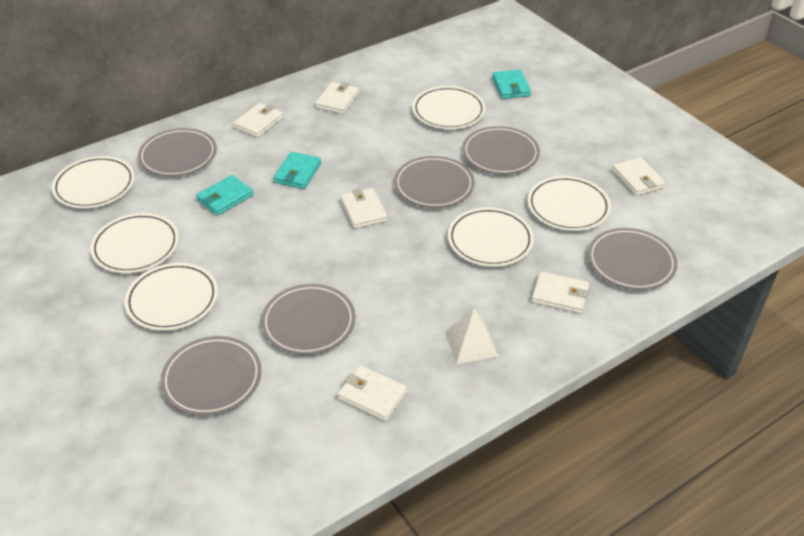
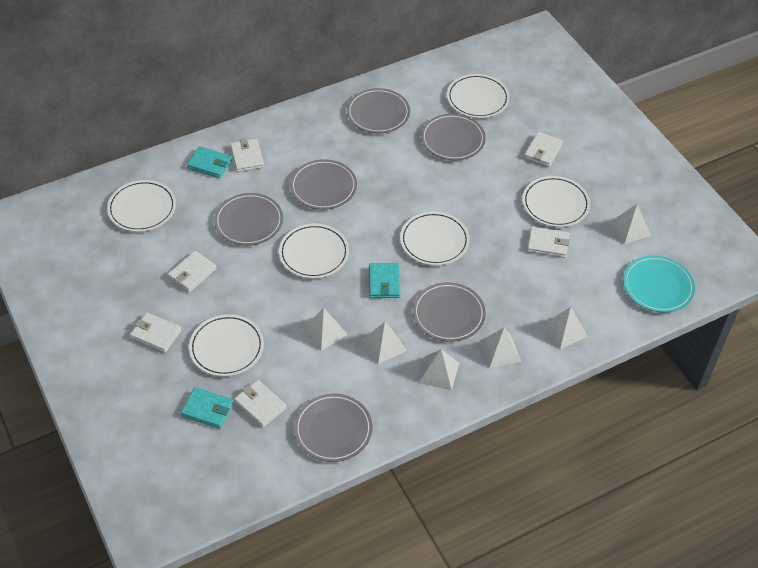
turquoise plate: 0 -> 1
white pyramid: 1 -> 6

